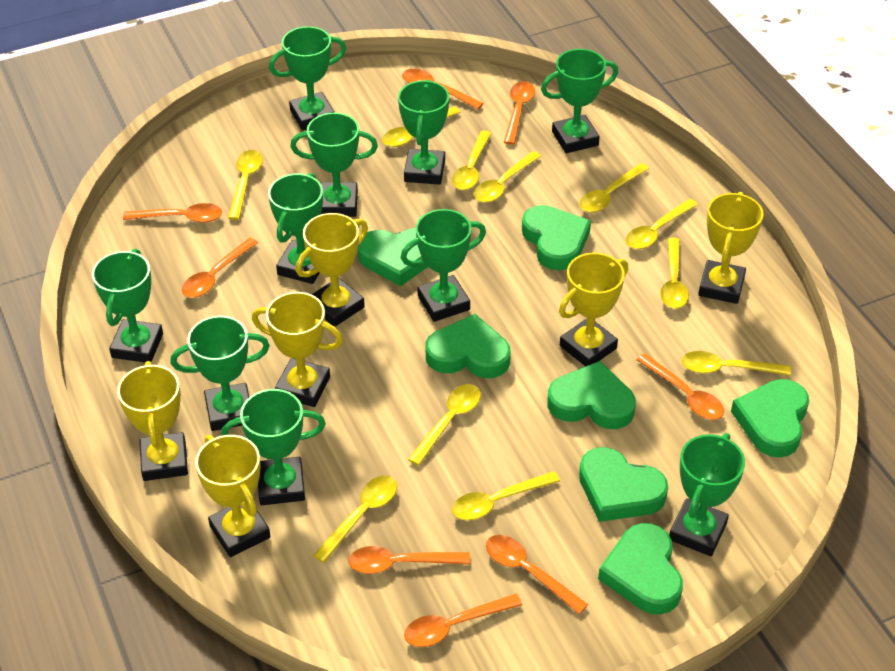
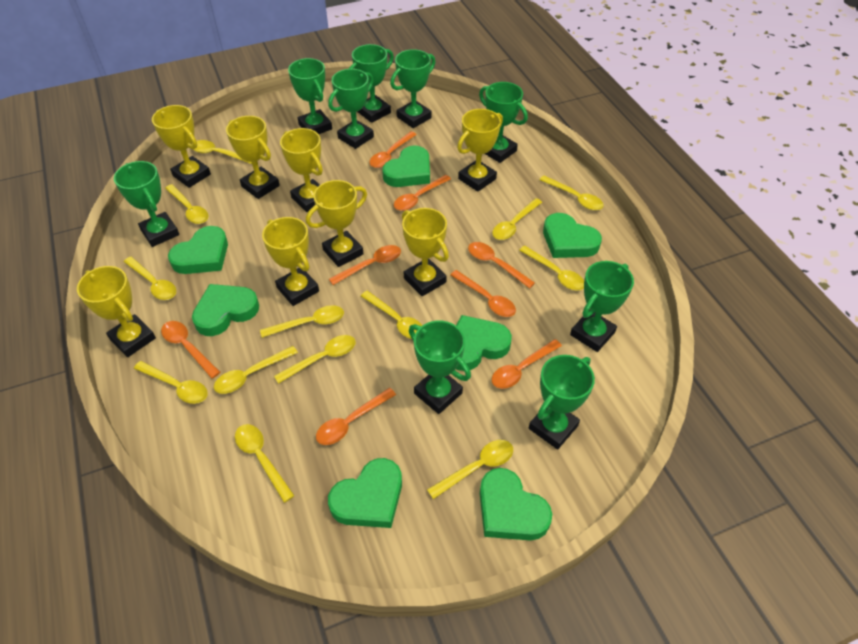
green trophy: 10 -> 9
yellow spoon: 11 -> 13
yellow trophy: 6 -> 8

